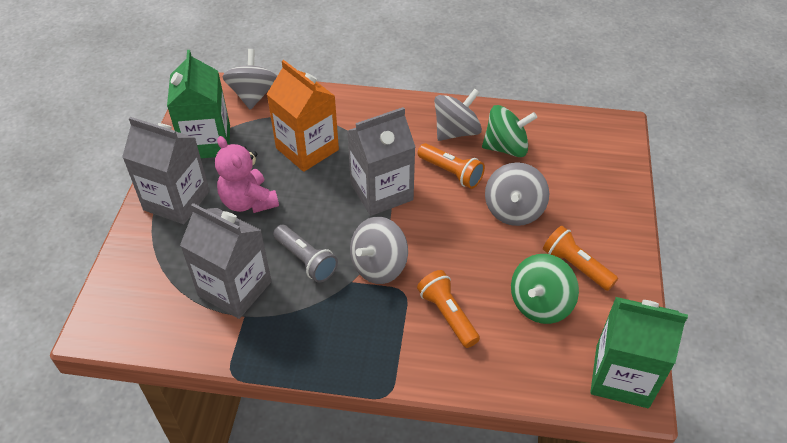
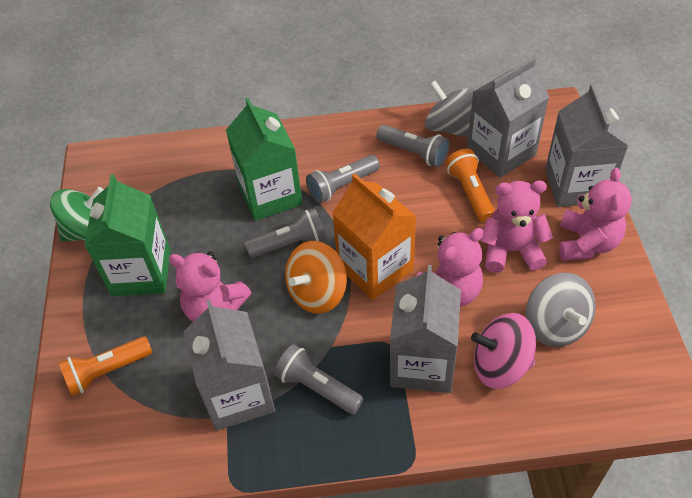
green spinning top: 2 -> 1
grey carton: 3 -> 4
grey flashlight: 1 -> 4
grey spinning top: 4 -> 2
orange flashlight: 3 -> 2
orange spinning top: 0 -> 1
pink spinning top: 0 -> 1
pink teddy bear: 1 -> 4

